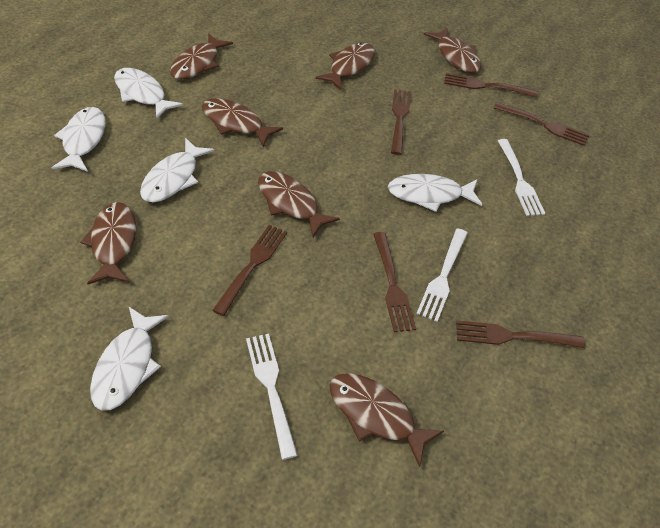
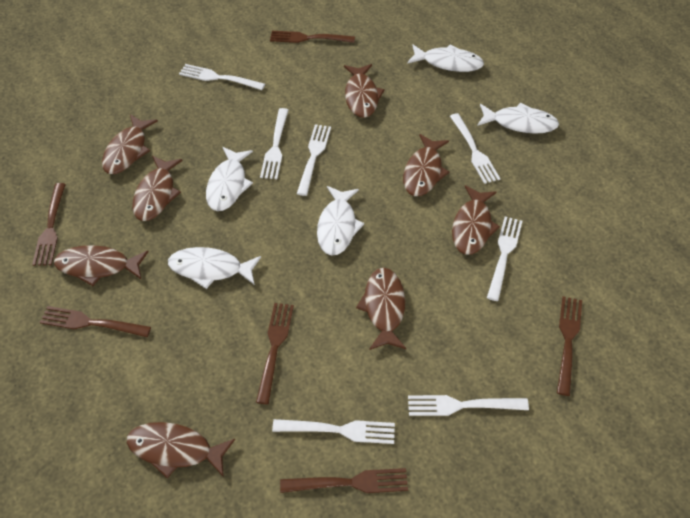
brown fish: 7 -> 8
white fork: 3 -> 7

